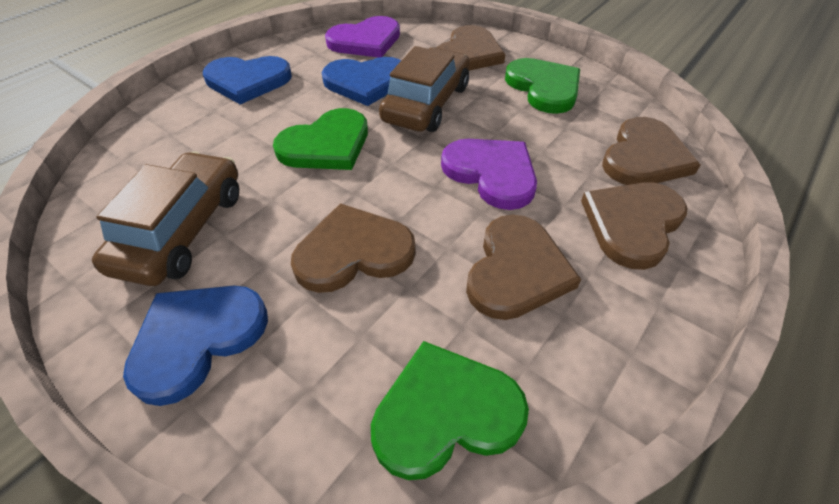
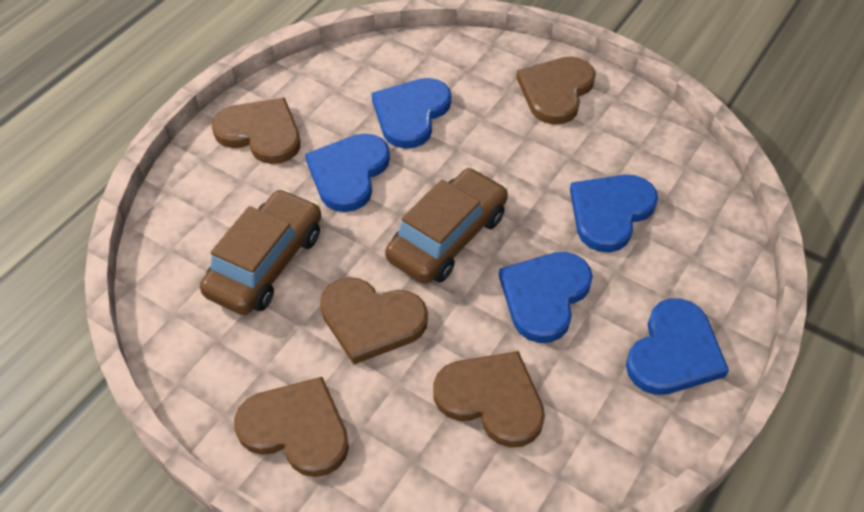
blue heart: 3 -> 5
green heart: 3 -> 0
purple heart: 2 -> 0

